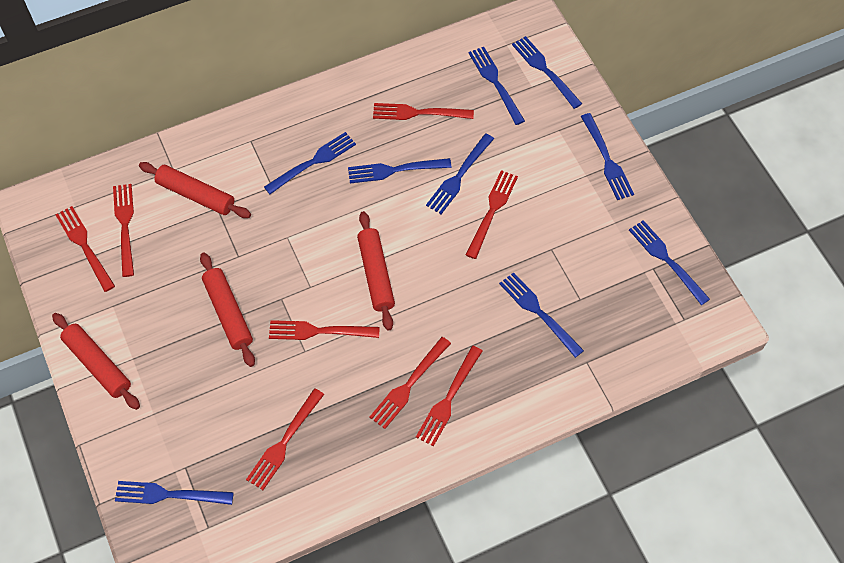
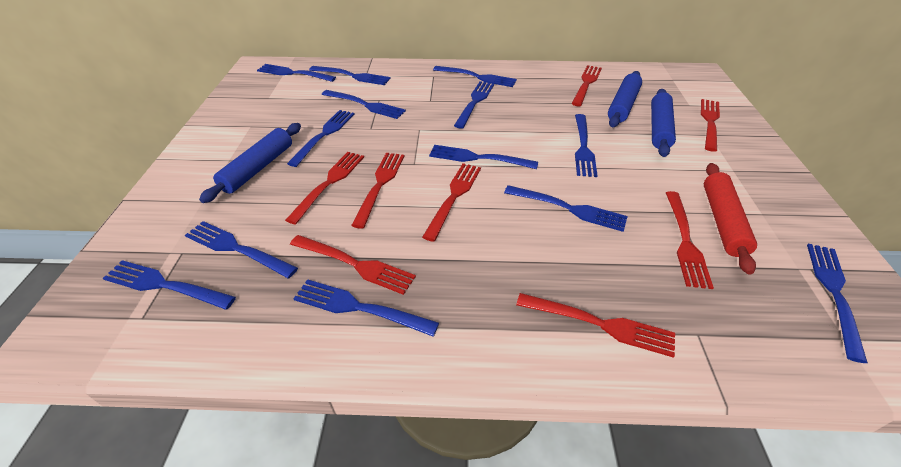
blue fork: 9 -> 13
blue rolling pin: 0 -> 3
red rolling pin: 4 -> 1

